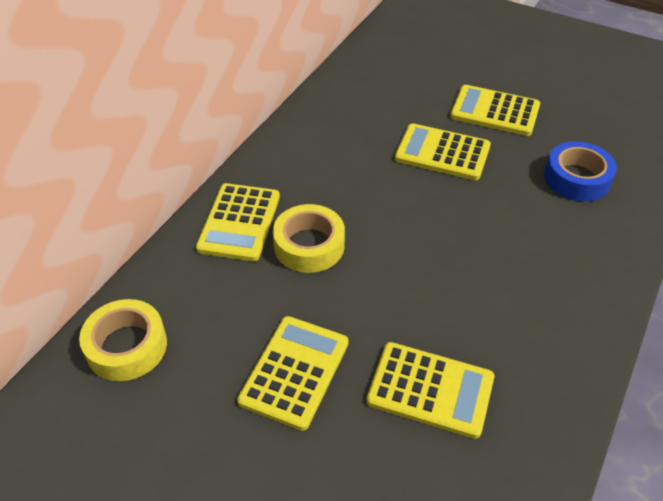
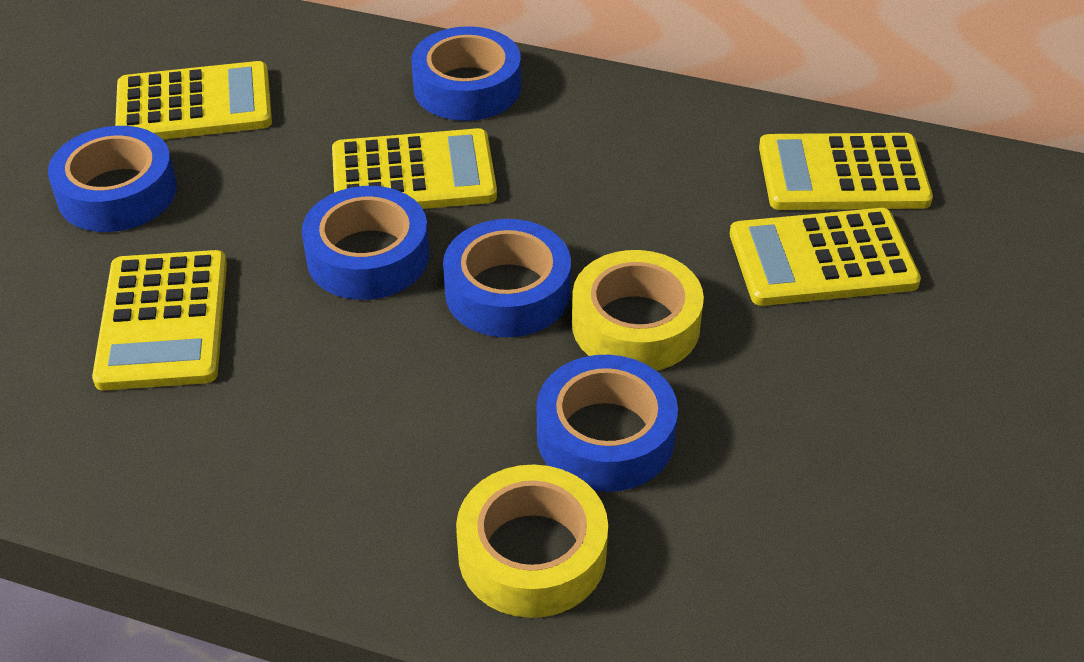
blue tape: 1 -> 5

